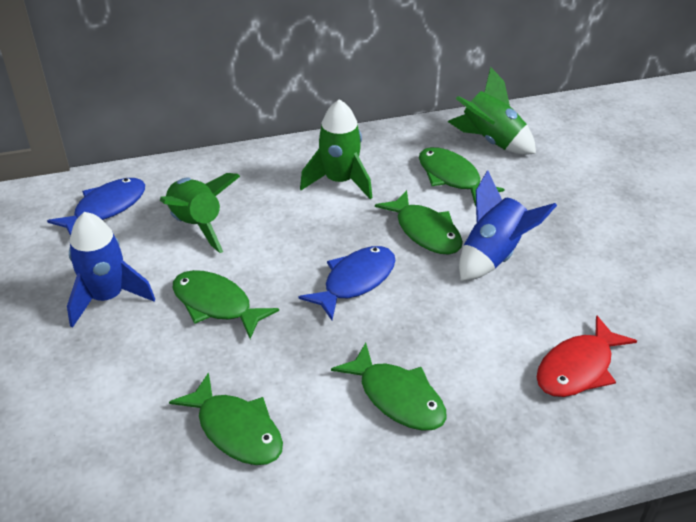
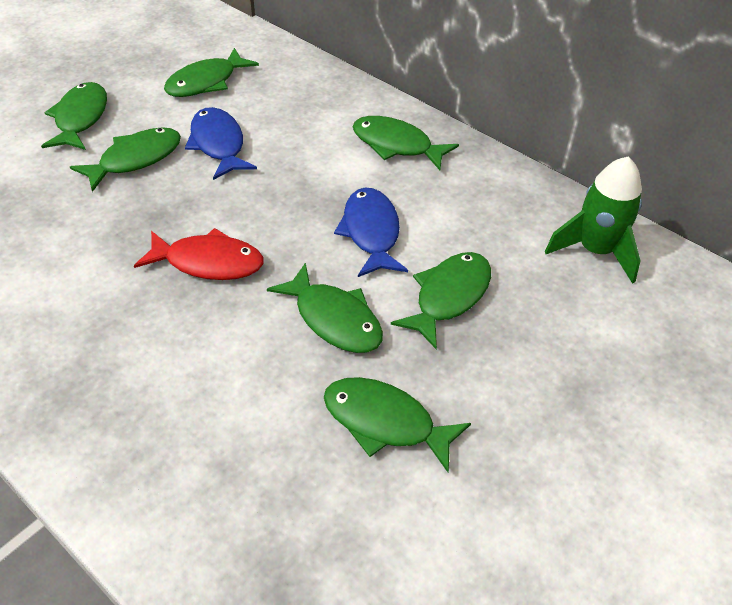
blue rocket: 2 -> 0
green fish: 5 -> 7
green rocket: 3 -> 1

